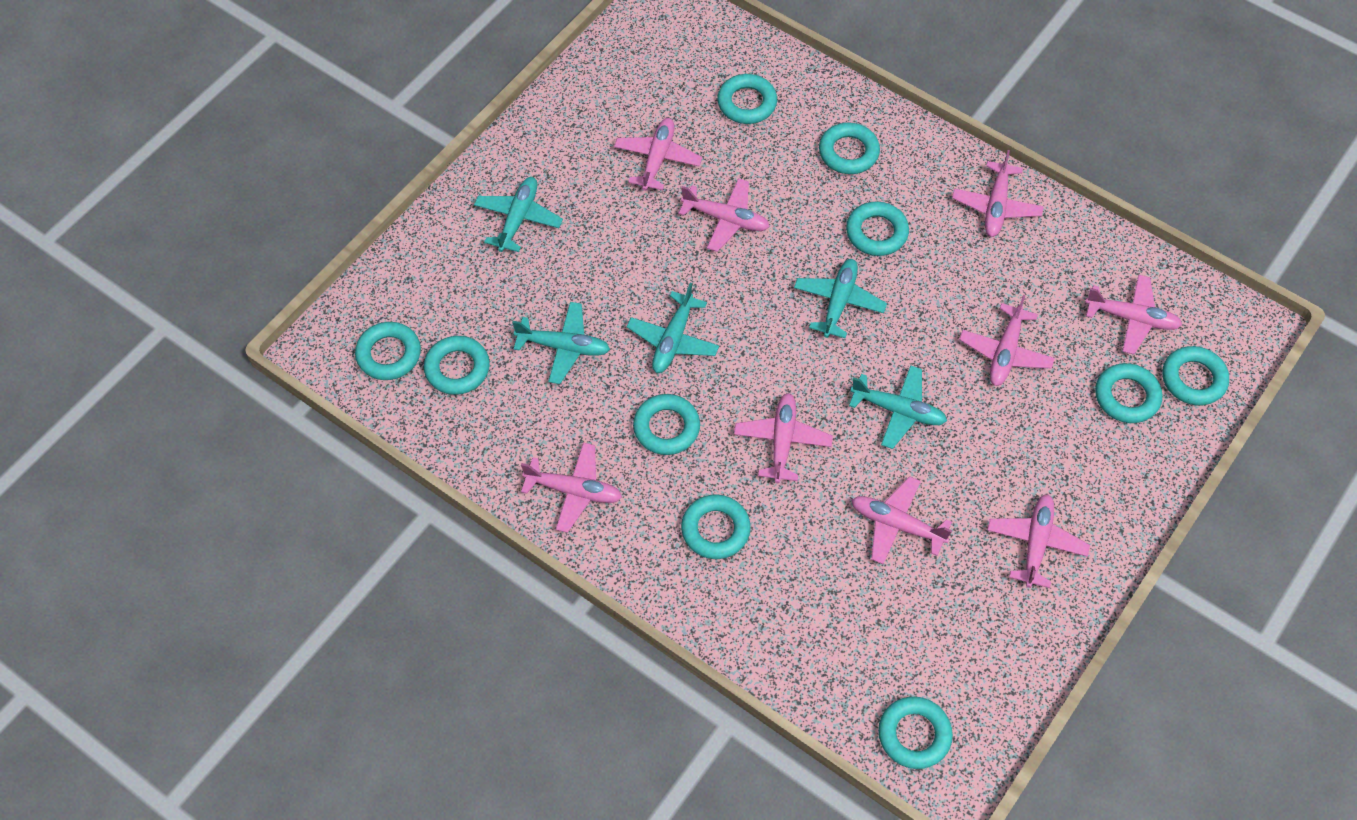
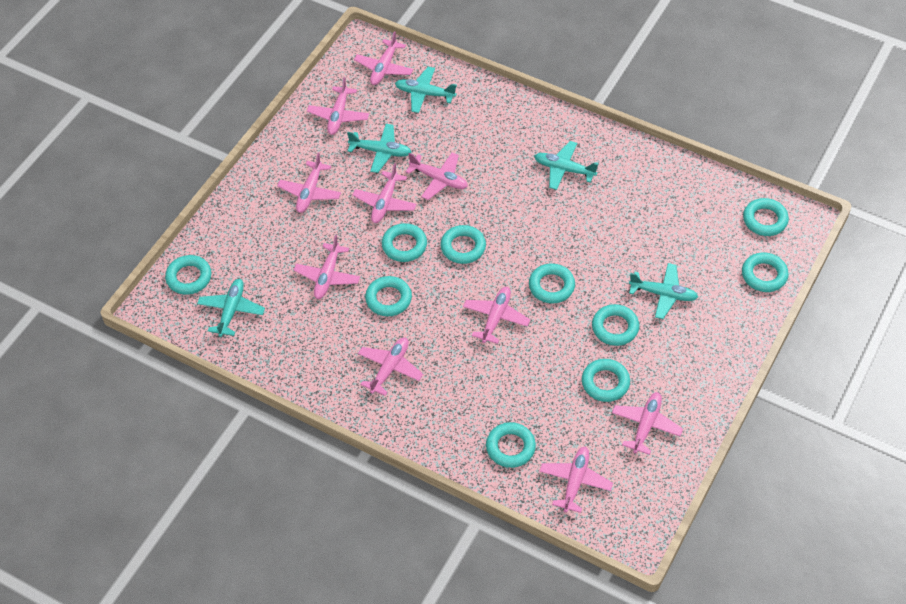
pink plane: 9 -> 10

